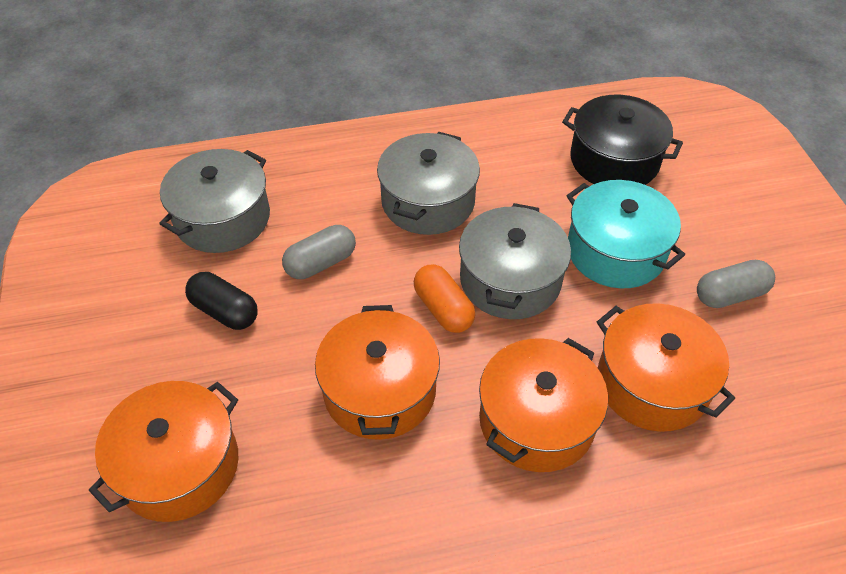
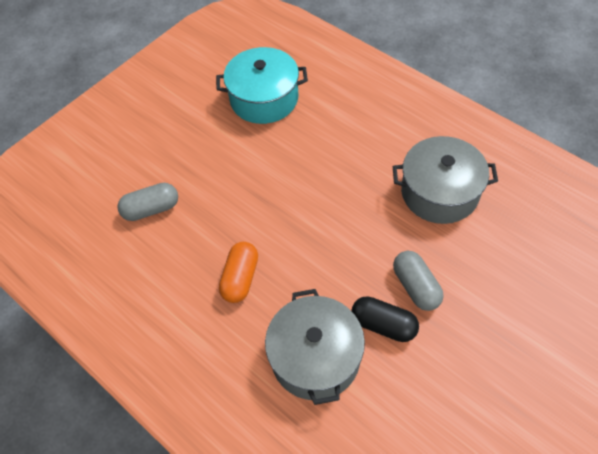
black pot: 1 -> 0
grey pot: 3 -> 2
orange pot: 4 -> 0

